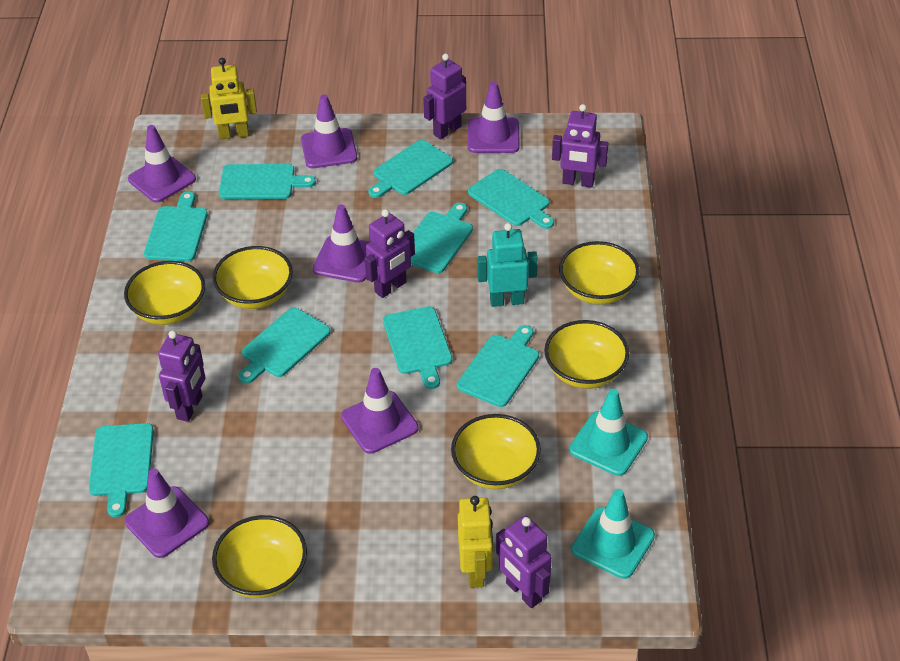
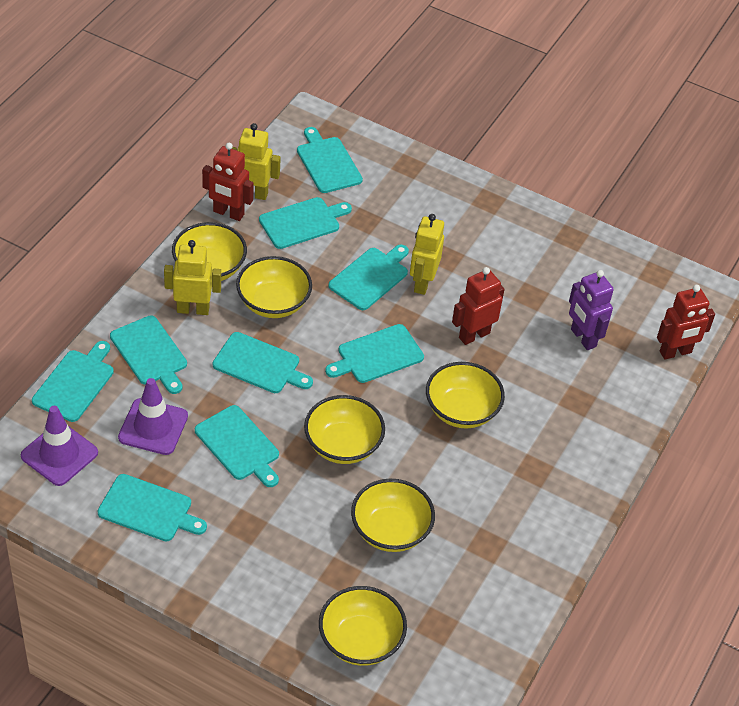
purple robot: 5 -> 1
purple traffic cone: 6 -> 2
red robot: 0 -> 3
turquoise robot: 1 -> 0
turquoise traffic cone: 2 -> 0
yellow robot: 2 -> 3

